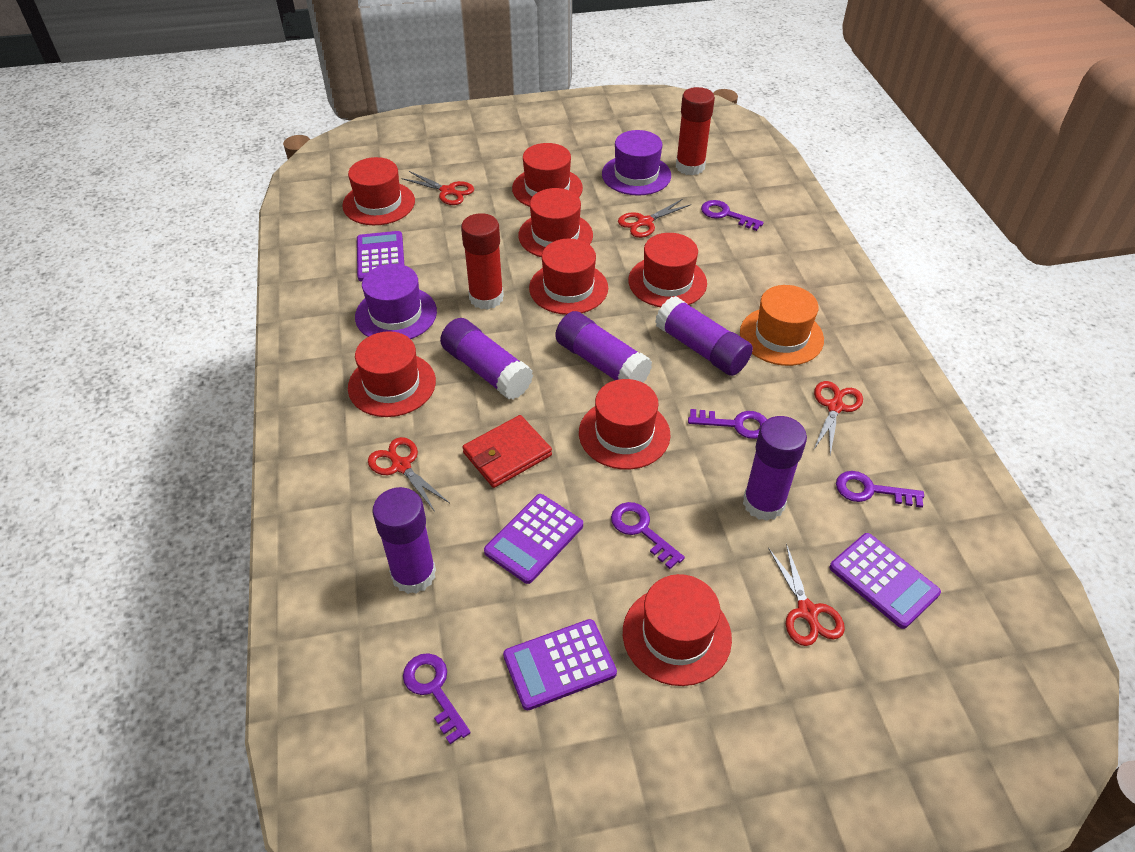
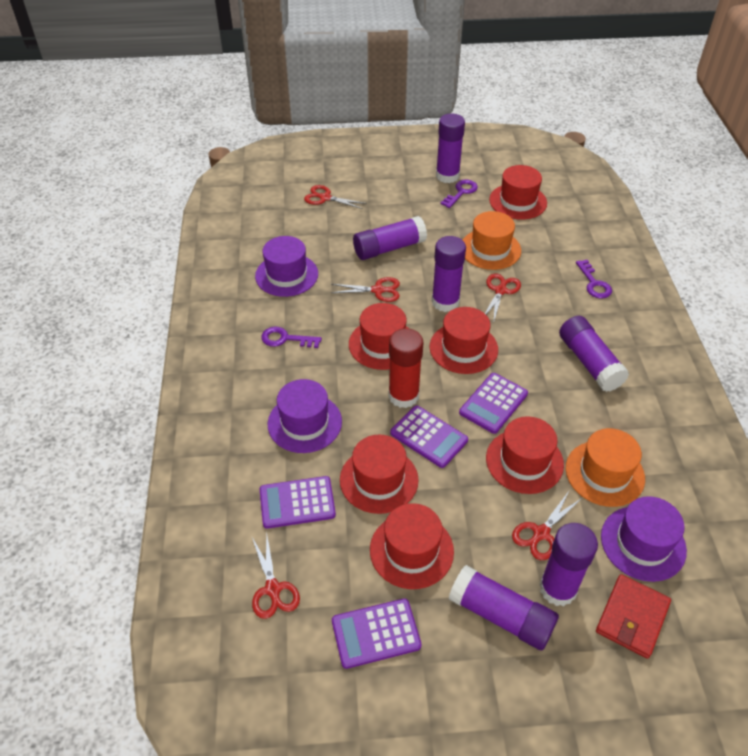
orange hat: 1 -> 2
purple glue stick: 5 -> 6
purple hat: 2 -> 3
purple key: 5 -> 3
red glue stick: 2 -> 1
red hat: 8 -> 6

